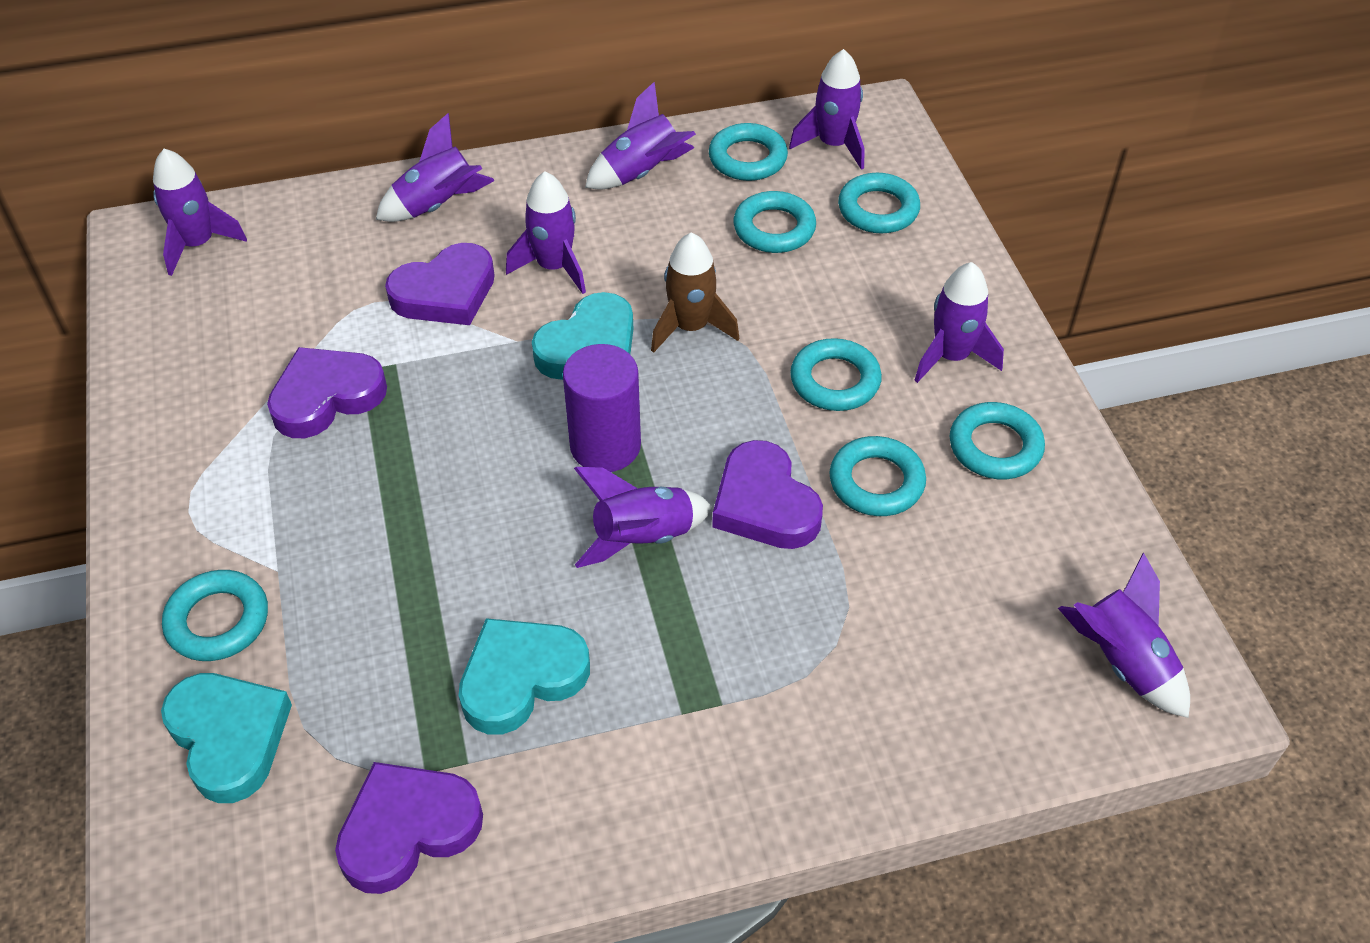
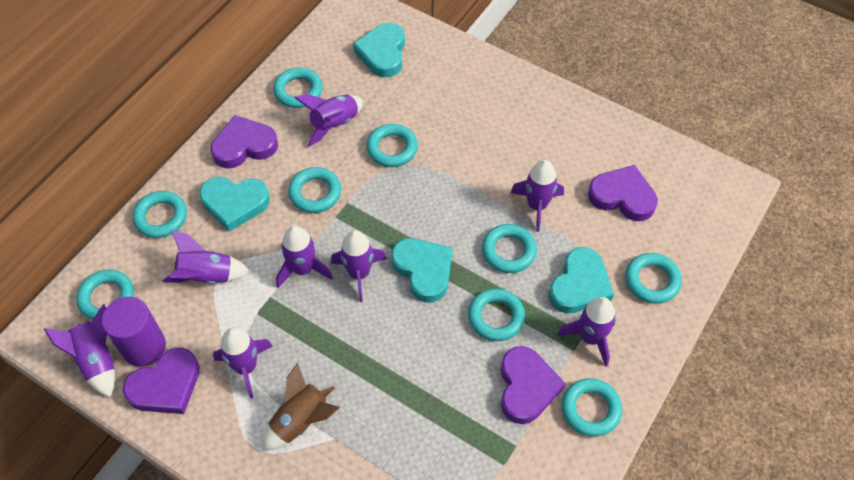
turquoise heart: 3 -> 4
turquoise ring: 7 -> 9

